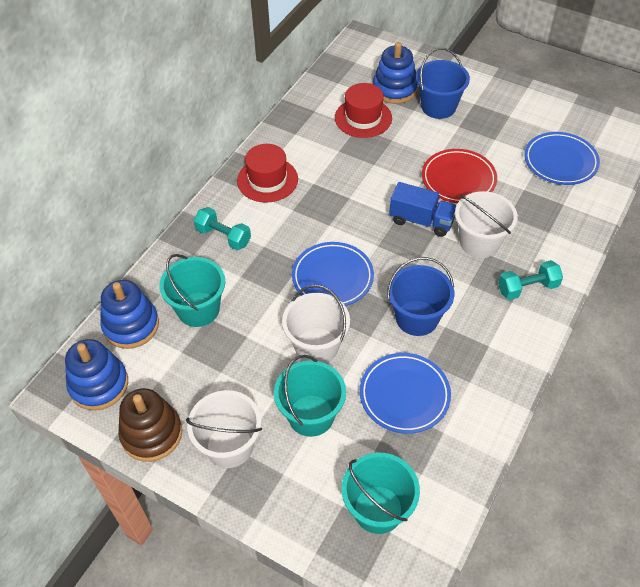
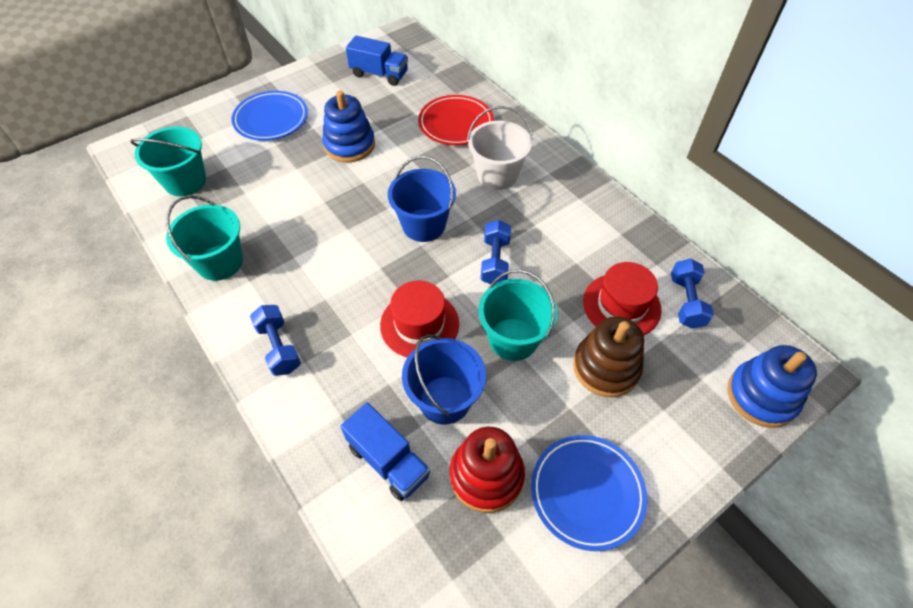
blue dumbbell: 0 -> 3
blue plate: 3 -> 2
blue stacking toy: 3 -> 2
blue truck: 1 -> 2
red stacking toy: 0 -> 1
turquoise dumbbell: 2 -> 0
white bucket: 3 -> 1

